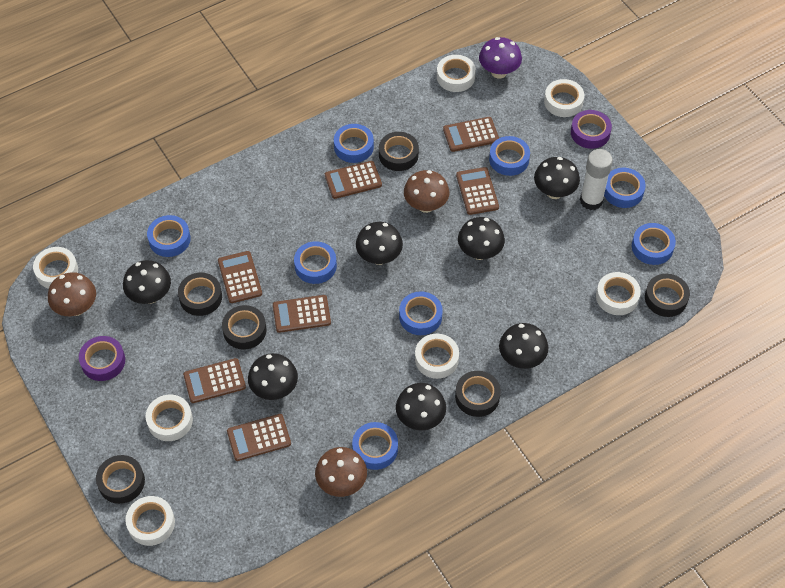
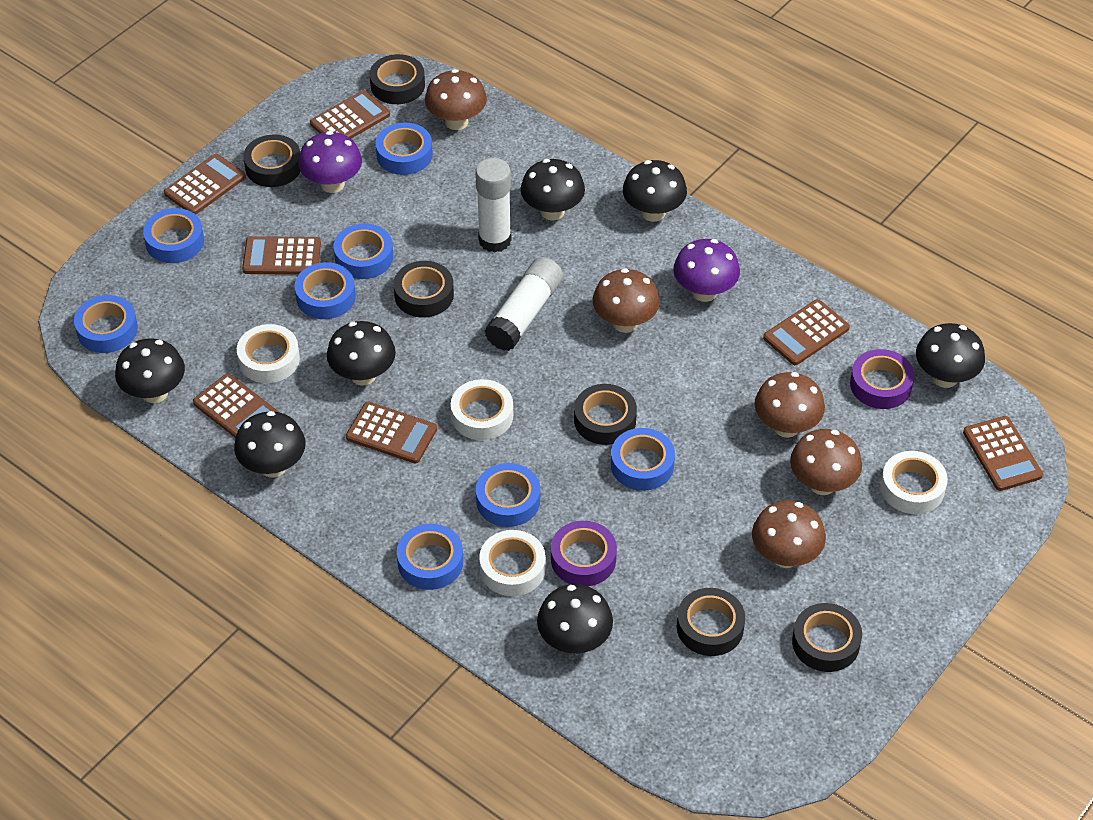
brown mushroom: 3 -> 5
purple mushroom: 1 -> 2
white glue stick: 1 -> 2
white tape: 7 -> 4

